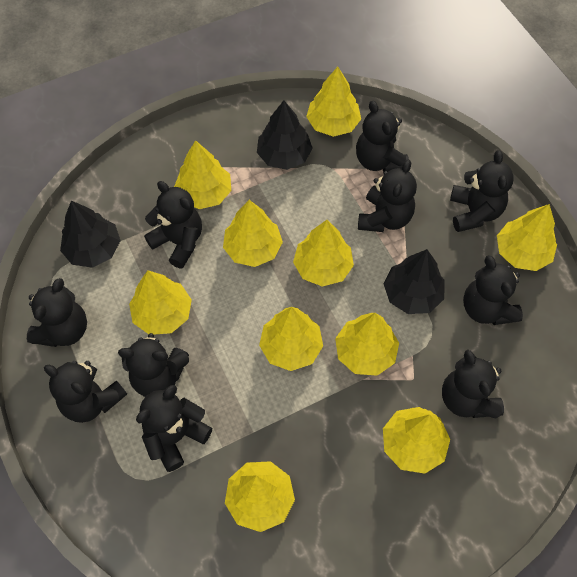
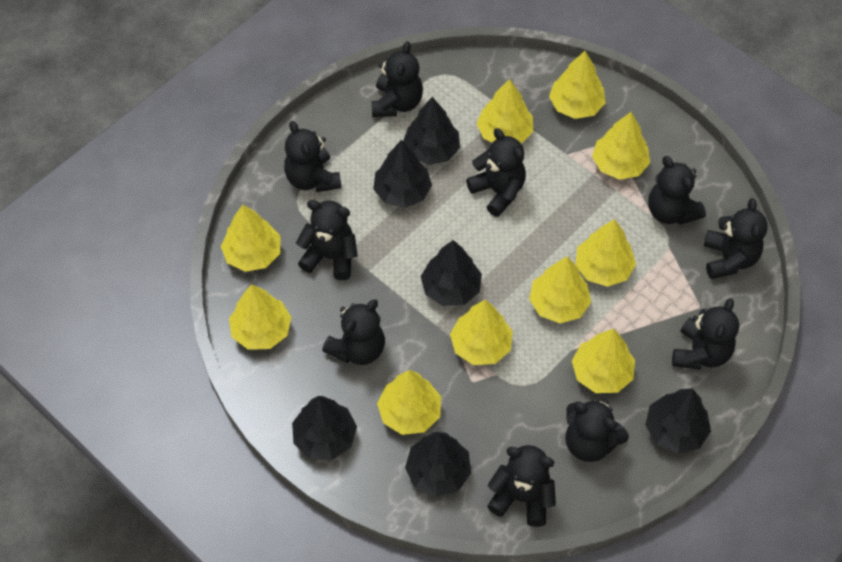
black tree: 3 -> 6

